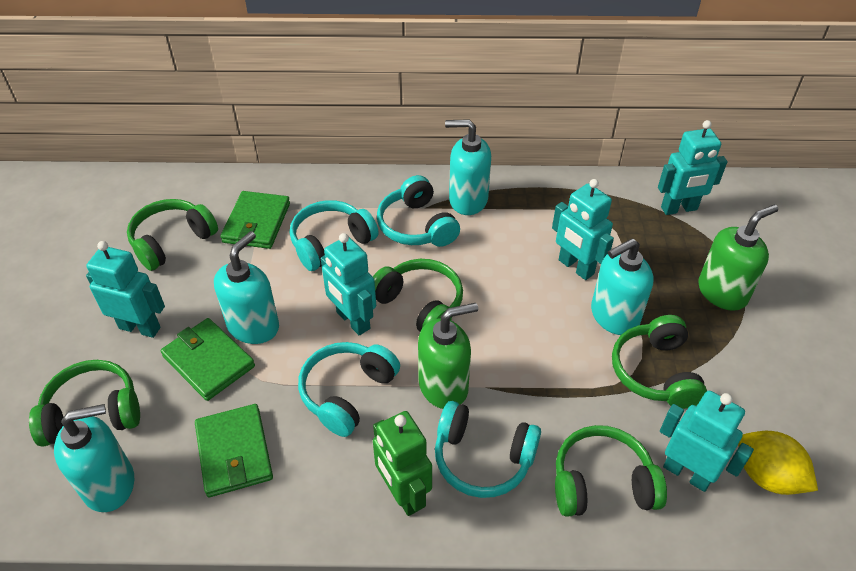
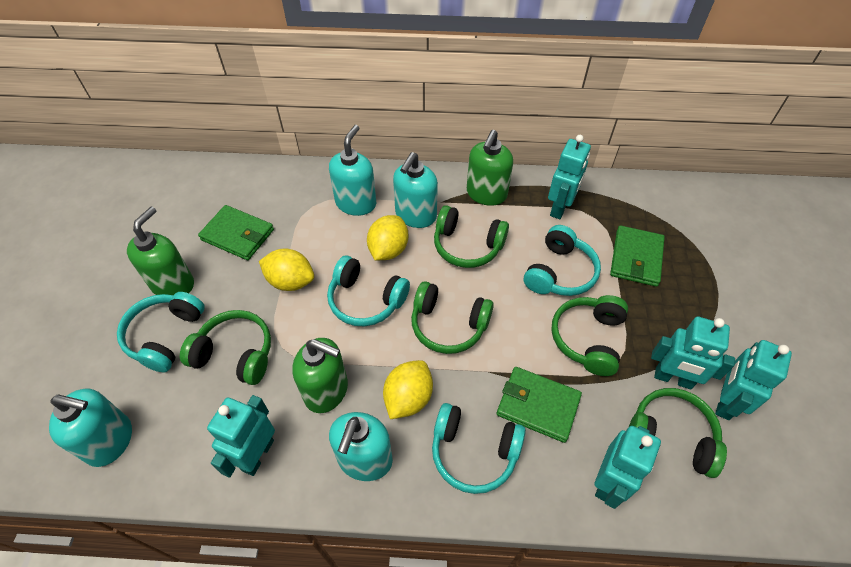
green robot: 1 -> 0
green soap dispenser: 2 -> 3
yellow lemon: 1 -> 3

